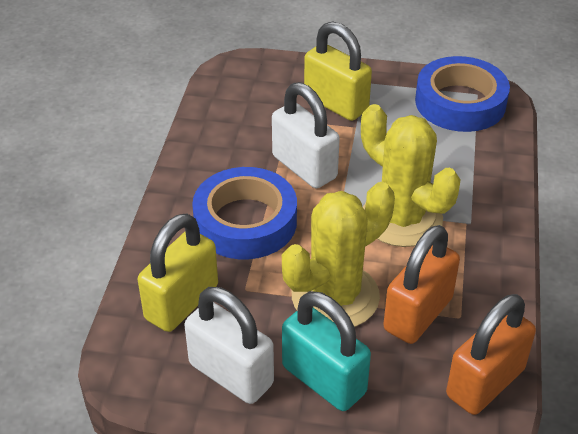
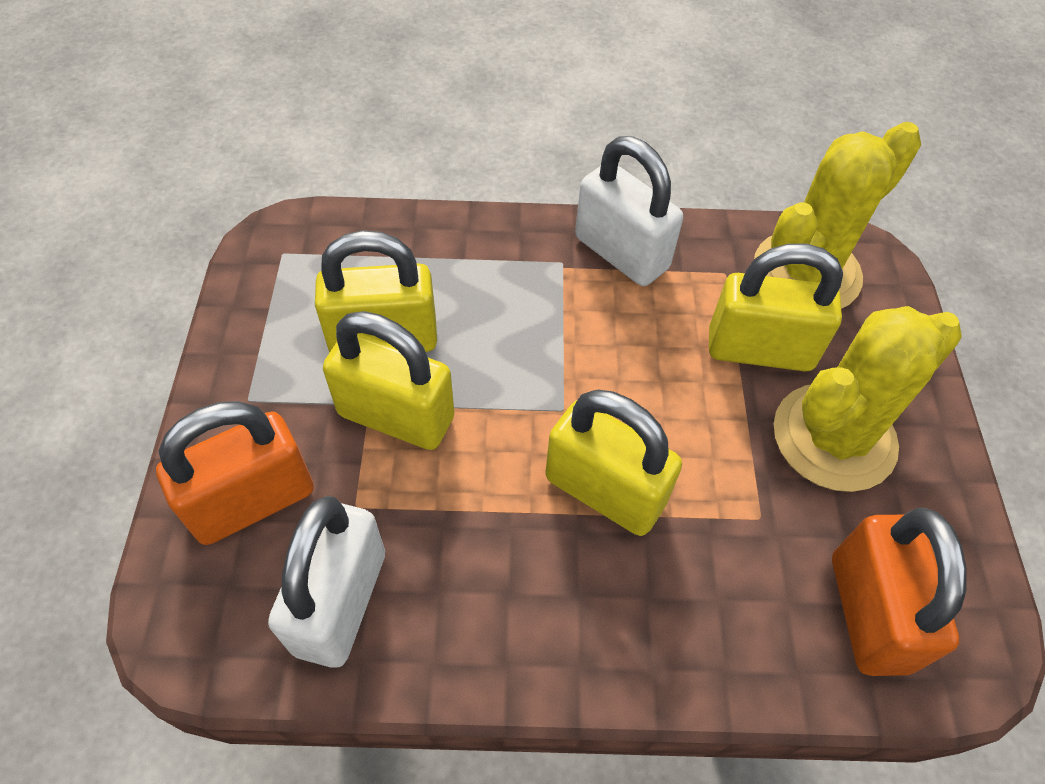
blue tape: 2 -> 0
turquoise padlock: 1 -> 0
yellow padlock: 2 -> 4

